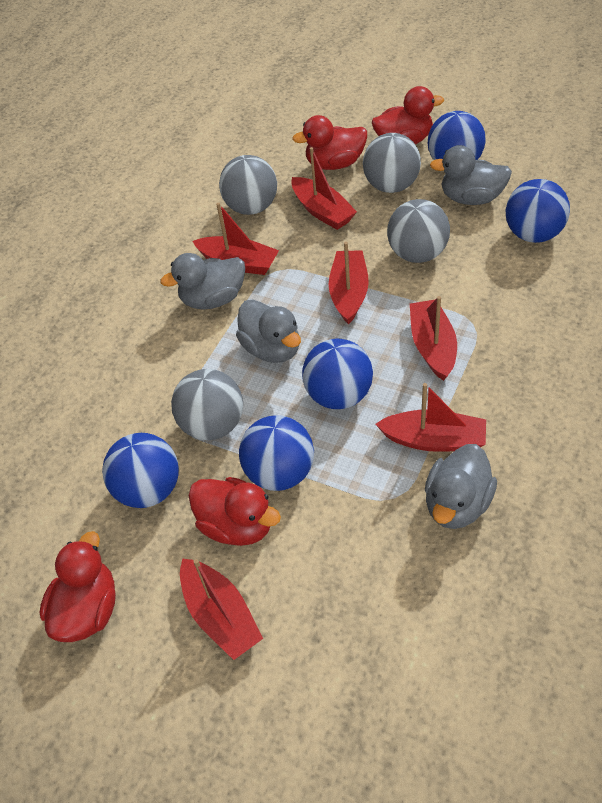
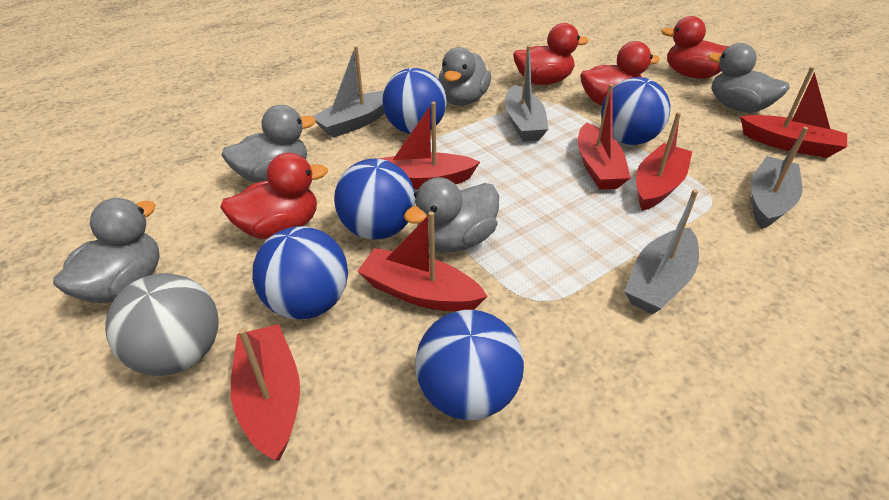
grey ball: 4 -> 1
grey boat: 0 -> 4
grey duck: 4 -> 5

